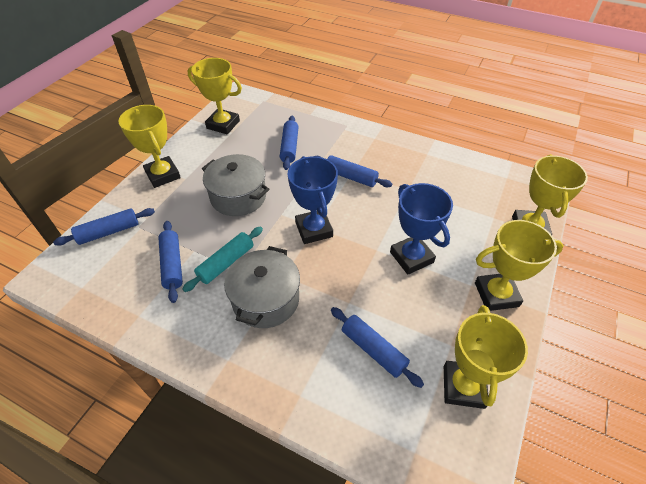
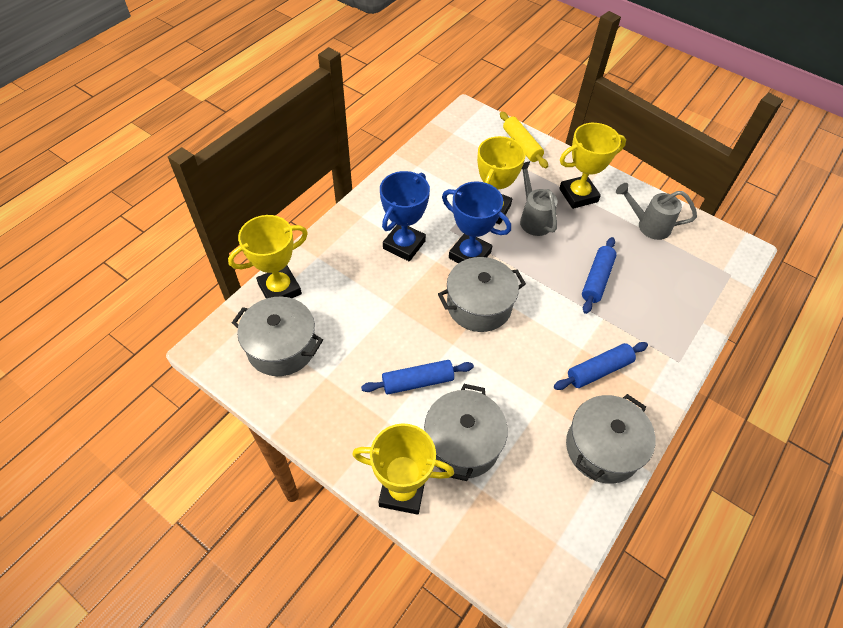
blue rolling pin: 5 -> 3
grey pot: 2 -> 4
grey watering can: 0 -> 2
turquoise rolling pin: 1 -> 0
yellow rolling pin: 0 -> 1
yellow trophy: 5 -> 4

